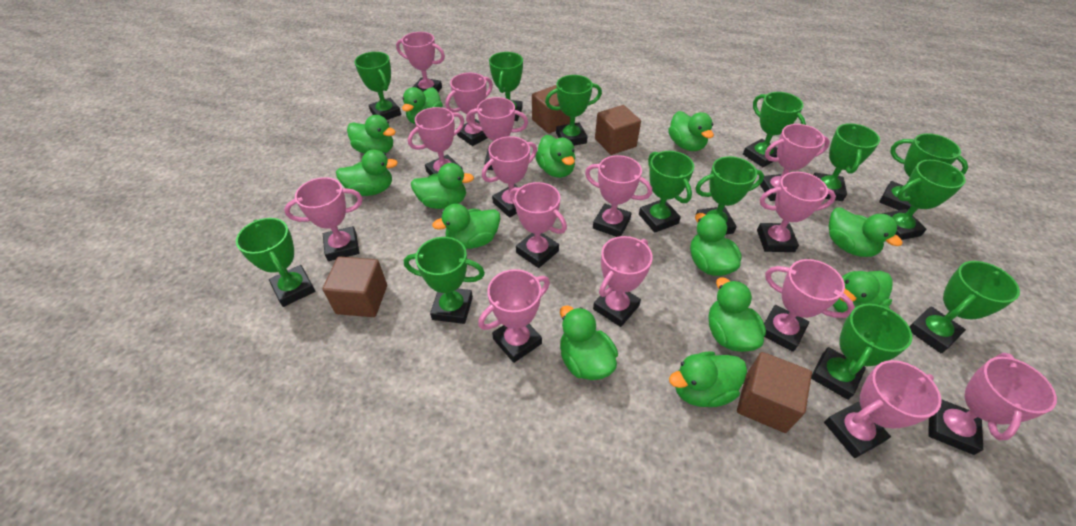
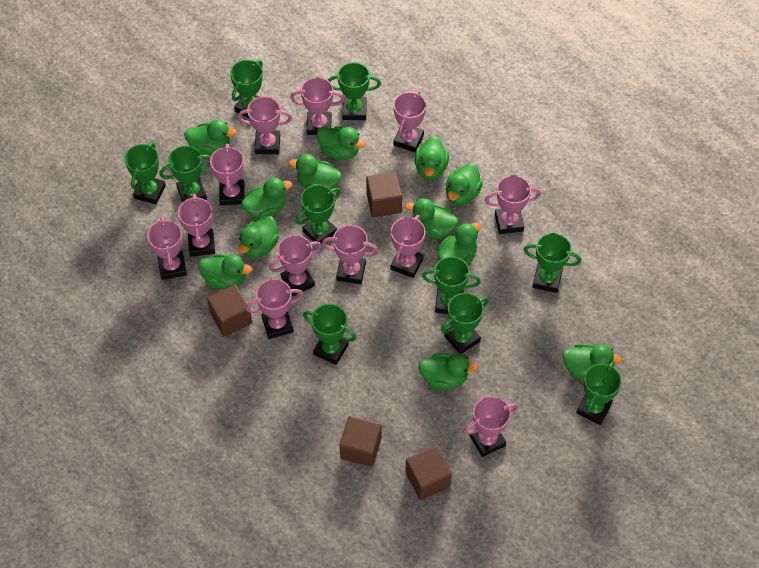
green duck: 13 -> 12
green trophy: 13 -> 10
pink trophy: 15 -> 12

